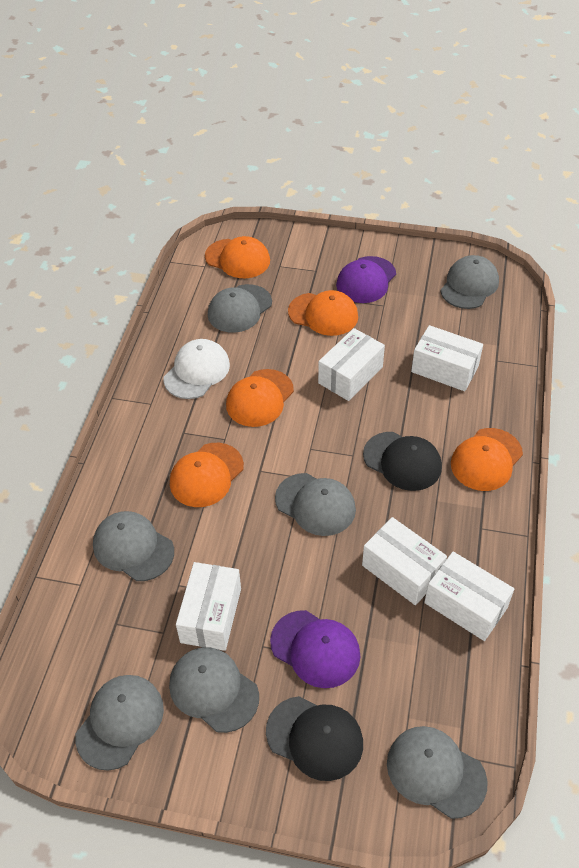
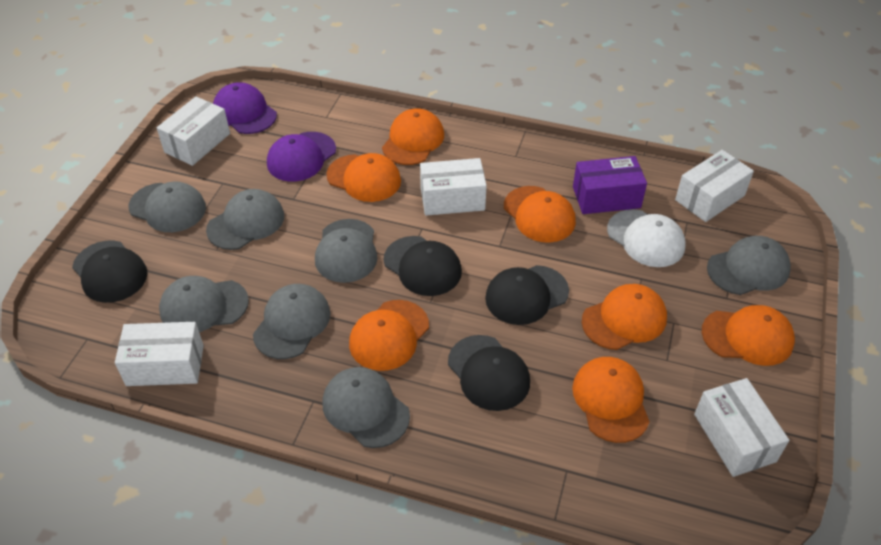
black cap: 2 -> 4
orange cap: 5 -> 7
purple box: 0 -> 1

